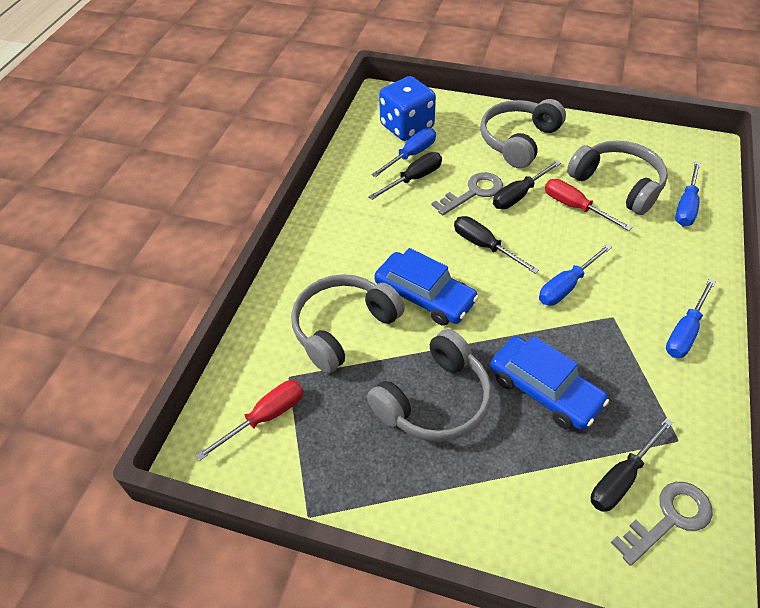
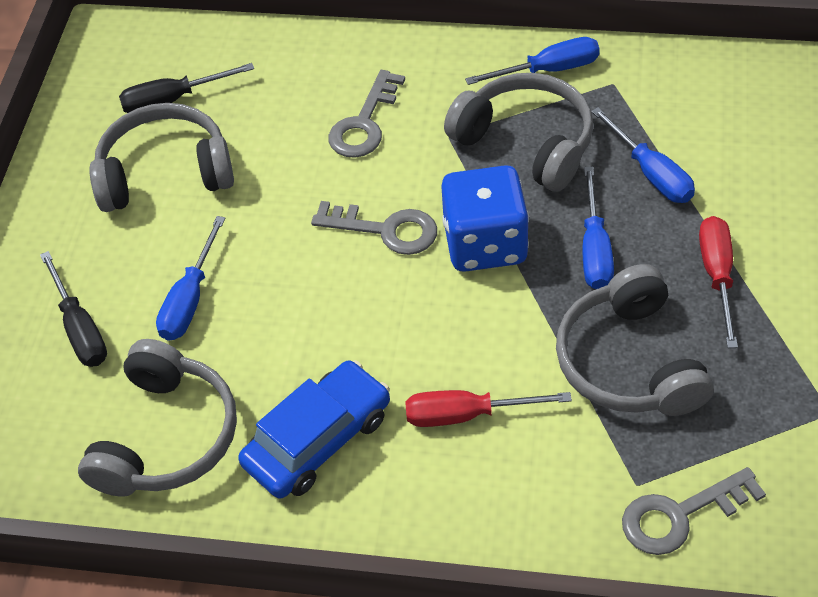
black screwdriver: 4 -> 2
blue car: 2 -> 1
grey key: 2 -> 3

